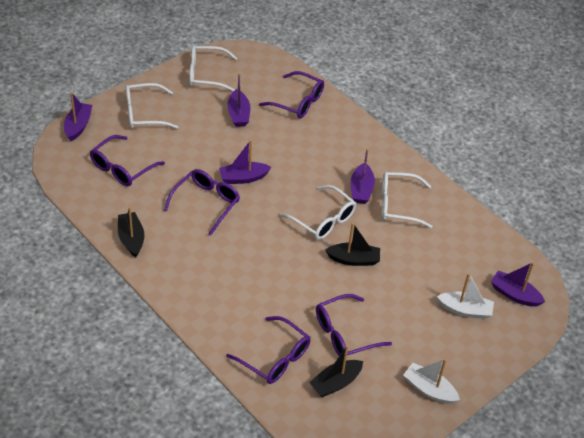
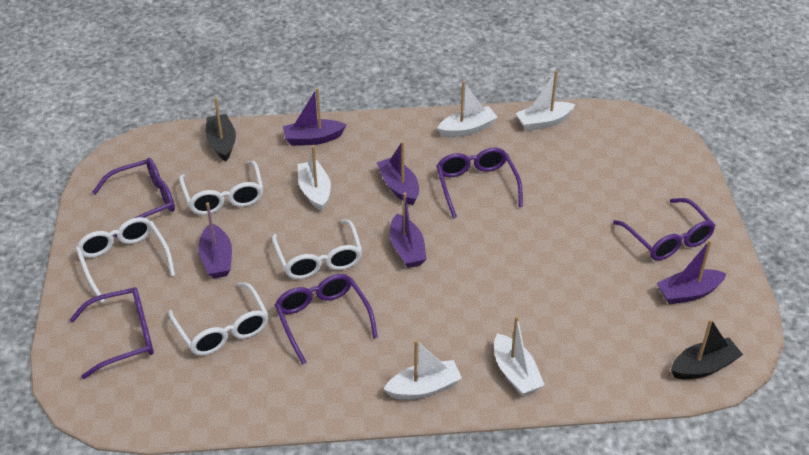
black boat: 3 -> 2
white boat: 2 -> 5

